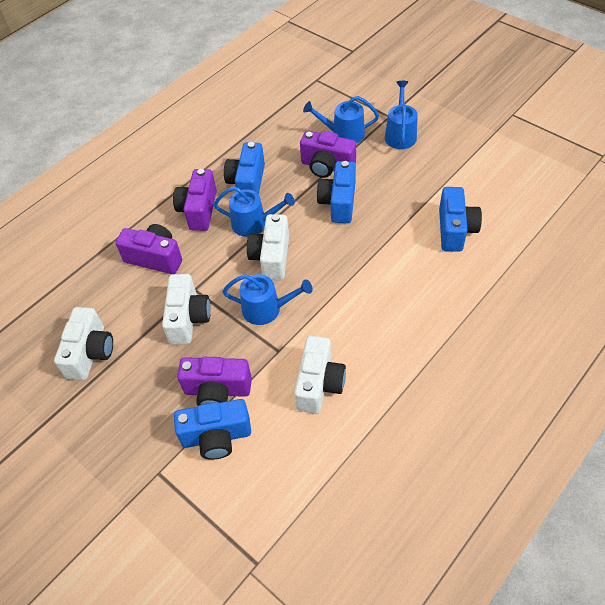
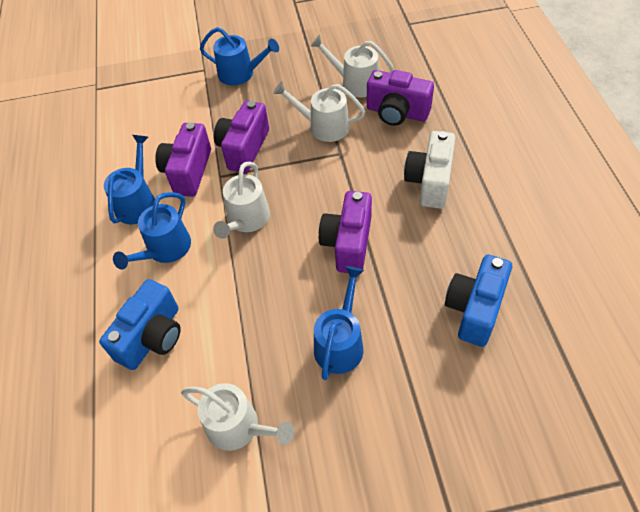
blue camera: 4 -> 2
white camera: 4 -> 1
white watering can: 0 -> 4

